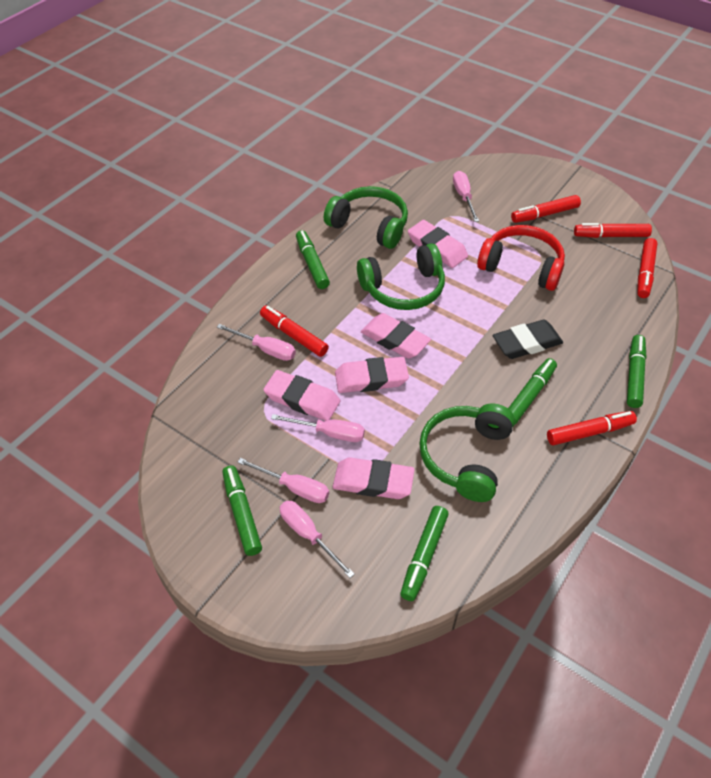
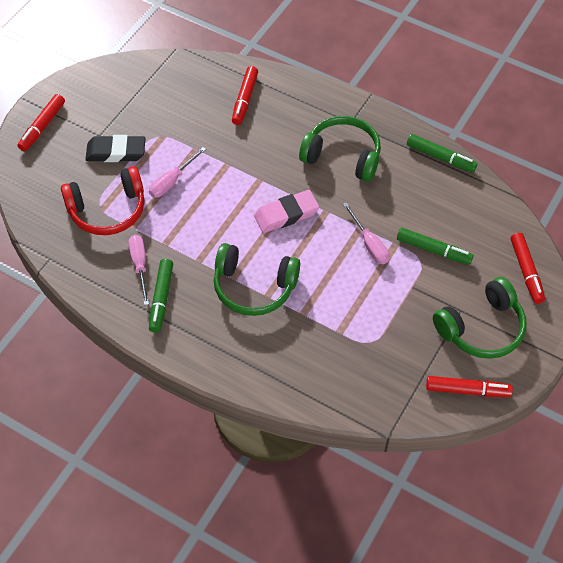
green marker: 5 -> 3
pink eraser: 5 -> 1
pink screwdriver: 5 -> 3
red marker: 5 -> 4

